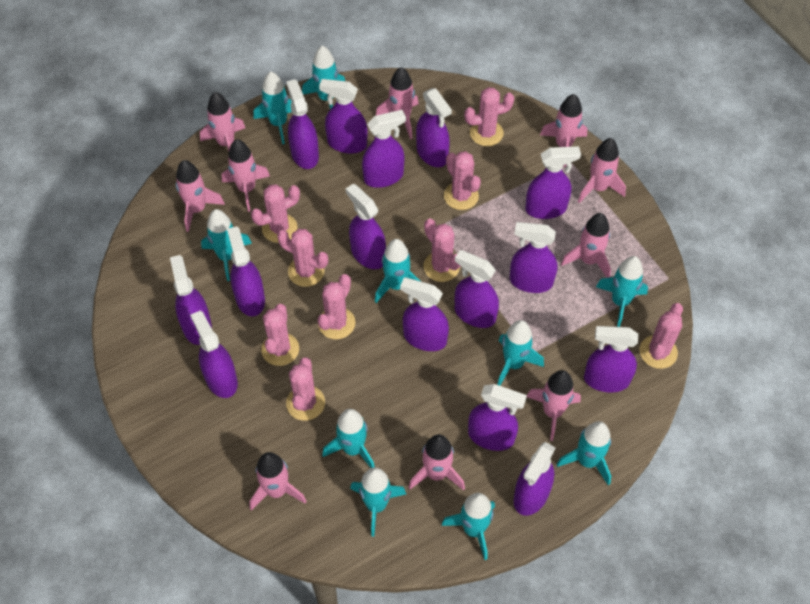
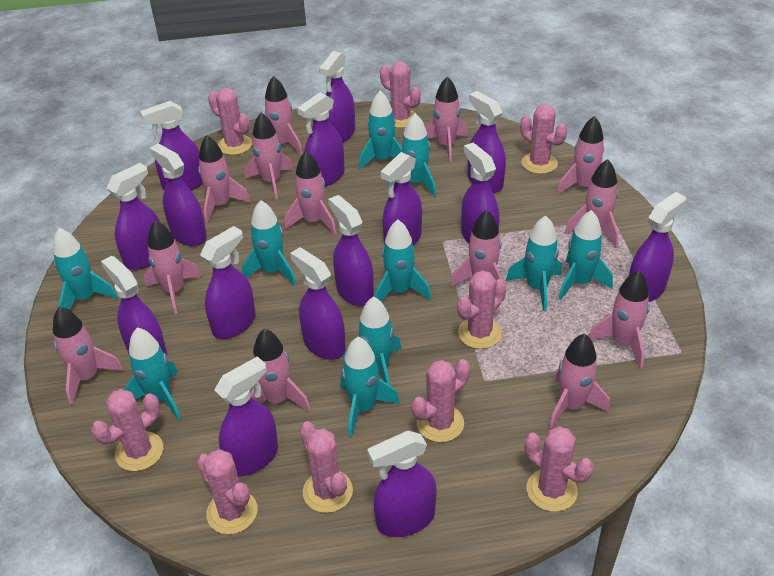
pink rocket: 10 -> 13

